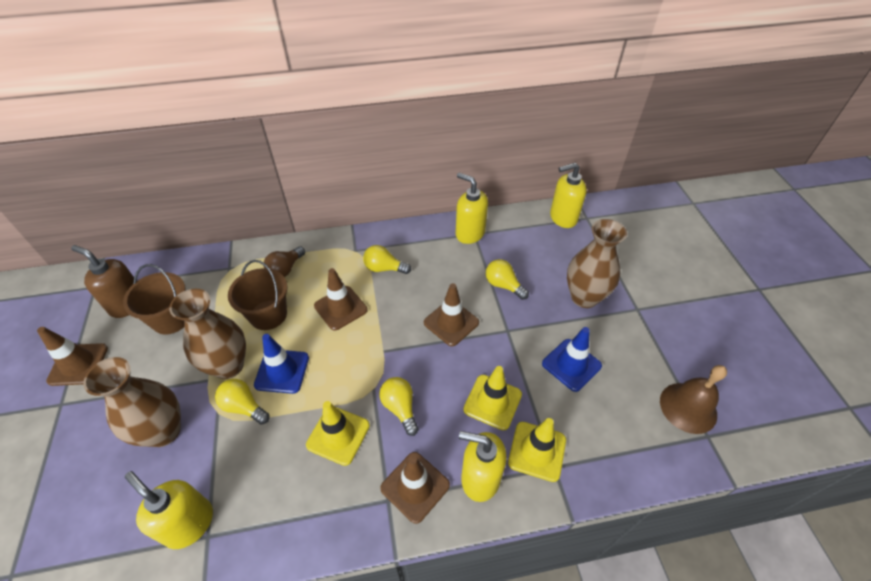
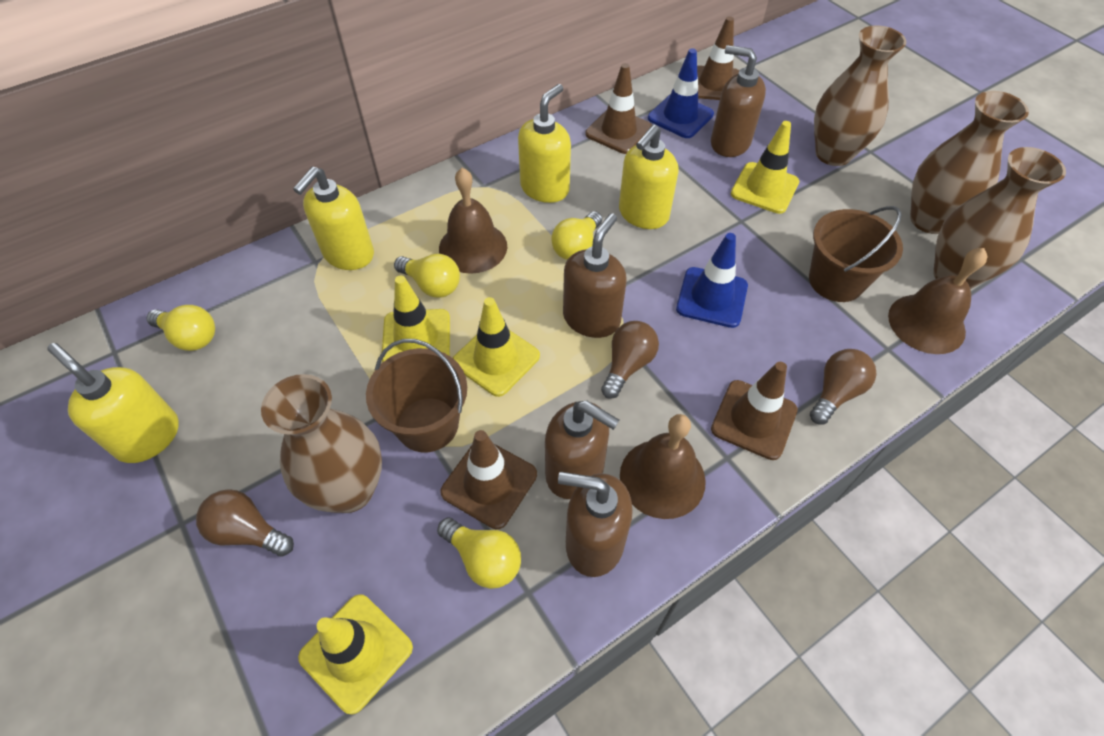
brown bell: 1 -> 3
brown light bulb: 1 -> 3
brown soap dispenser: 1 -> 4
brown vase: 3 -> 4
yellow traffic cone: 3 -> 4

